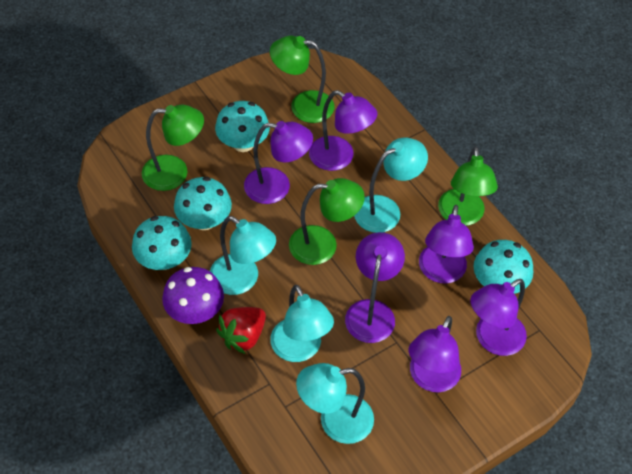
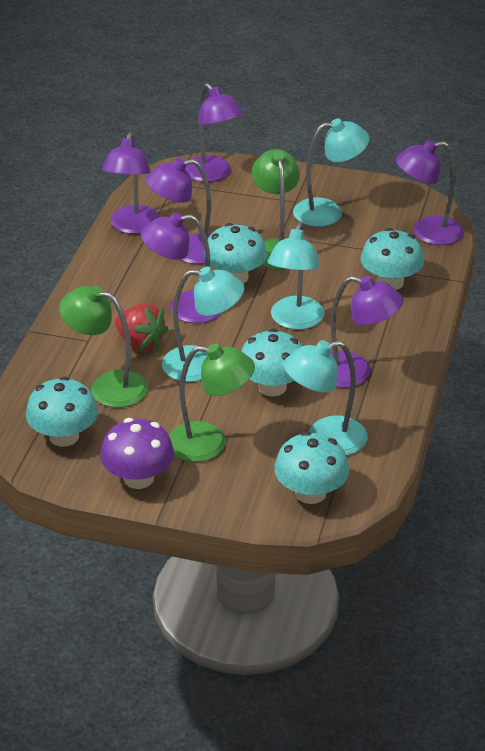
green lamp: 4 -> 3
turquoise mushroom: 4 -> 5

